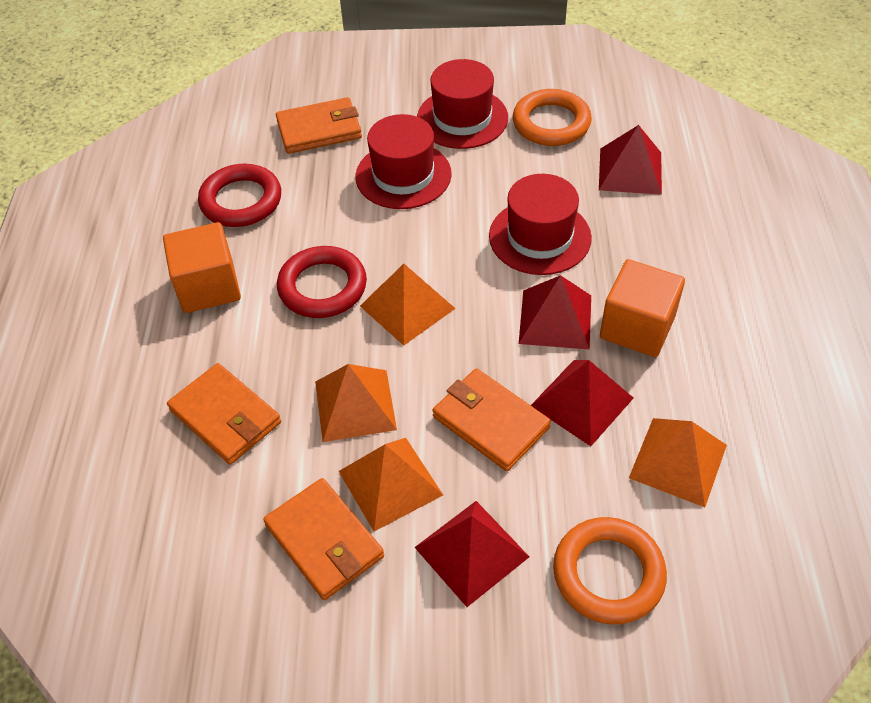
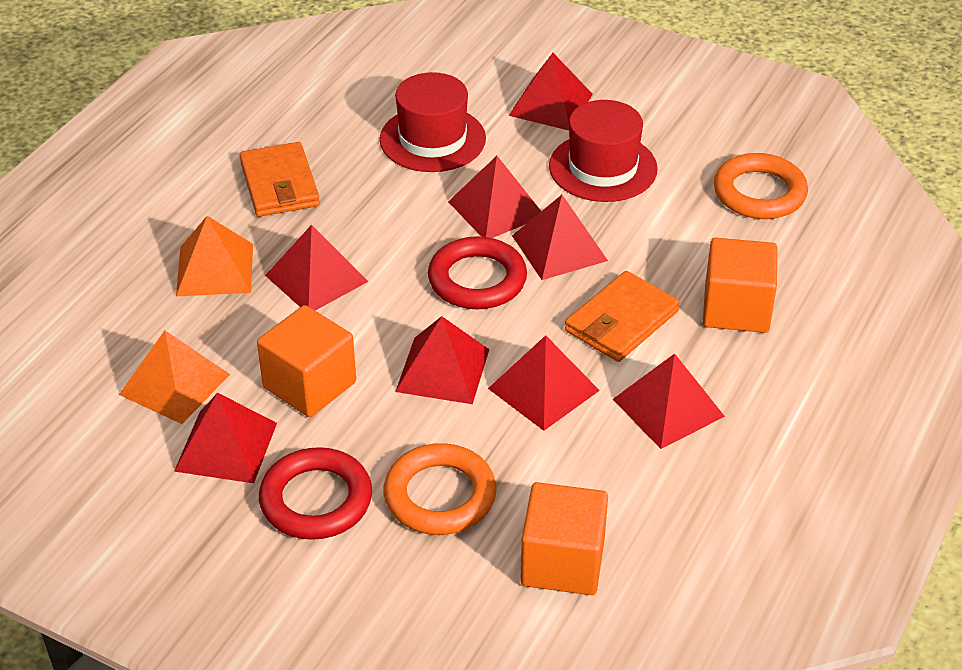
orange cube: 2 -> 3
orange pyramid: 4 -> 2
orange wallet: 4 -> 2
red hat: 3 -> 2
red pyramid: 4 -> 8

